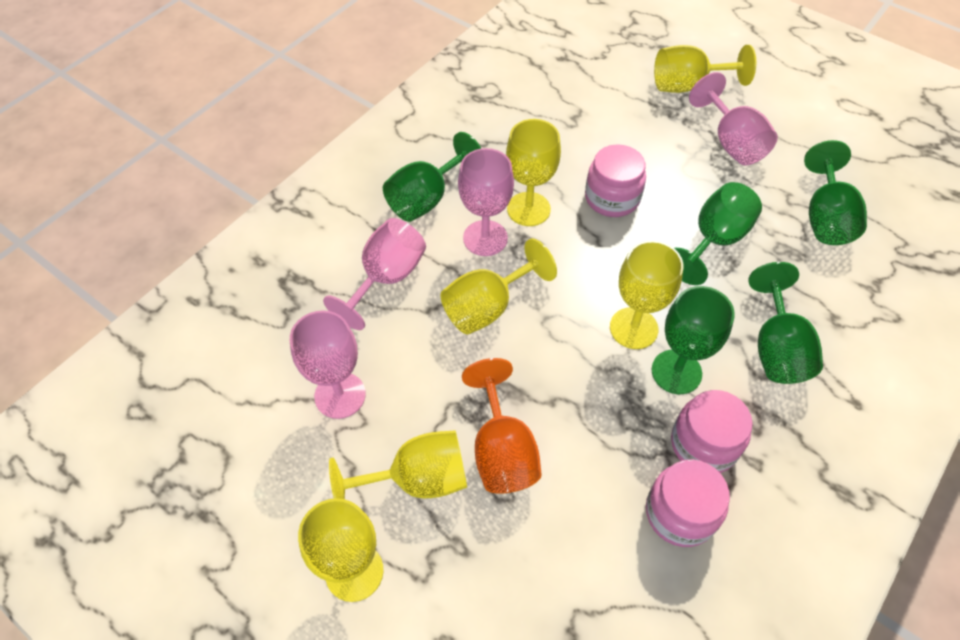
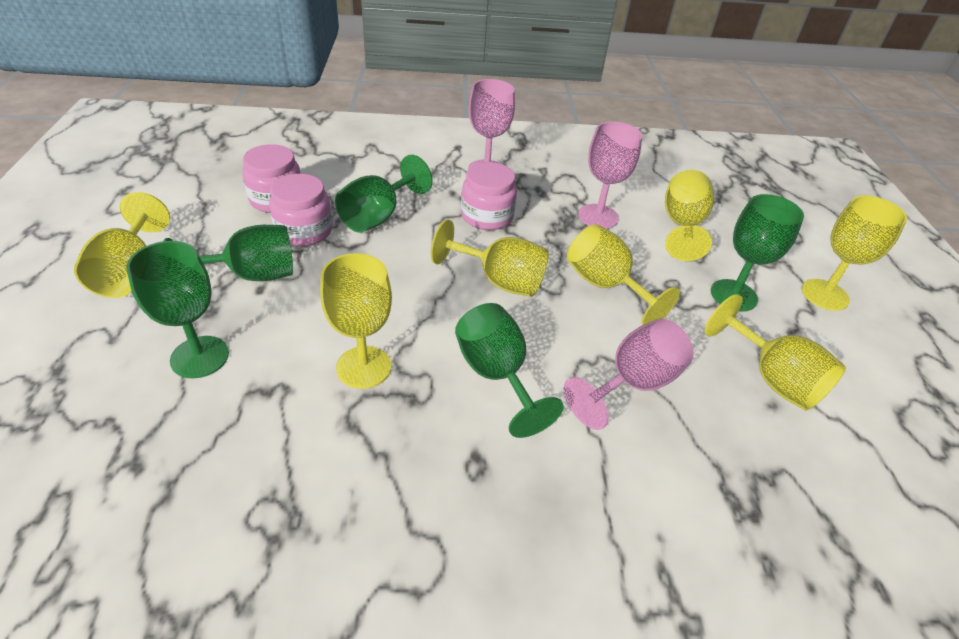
orange goblet: 1 -> 0
pink goblet: 4 -> 3
yellow goblet: 6 -> 7

